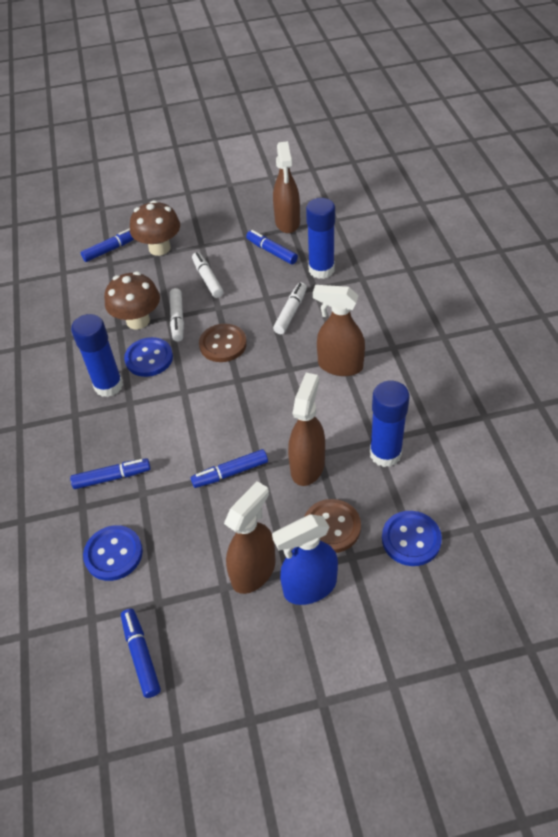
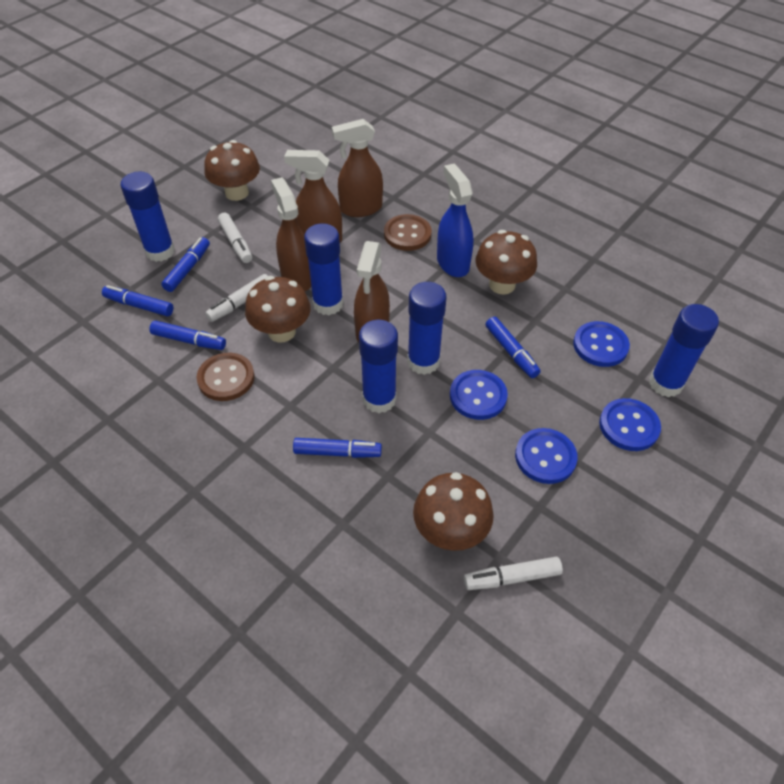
blue button: 3 -> 4
blue glue stick: 3 -> 5
brown mushroom: 2 -> 4

